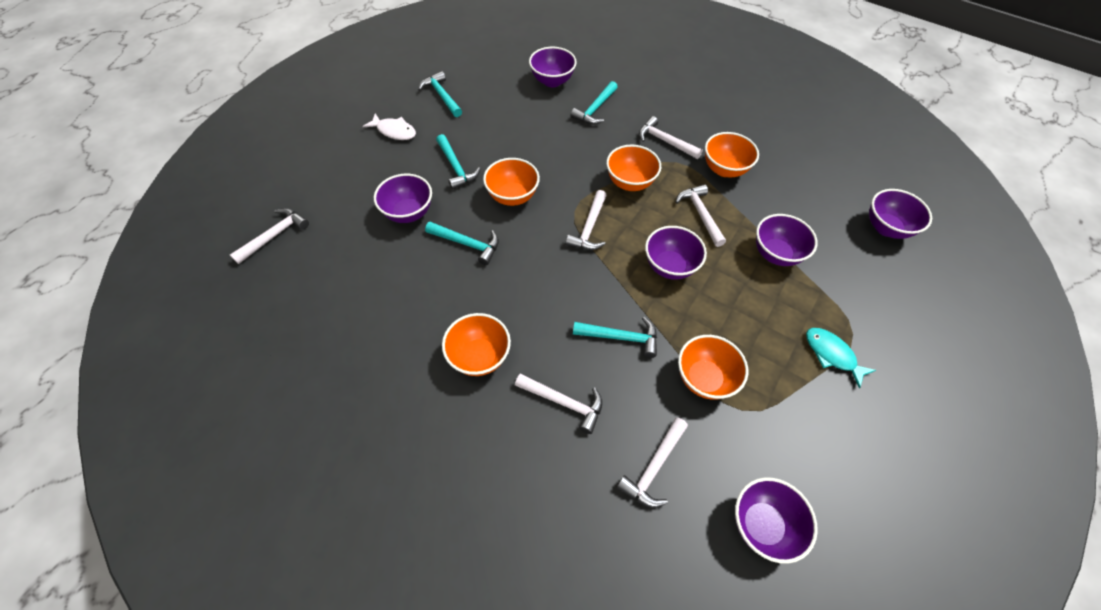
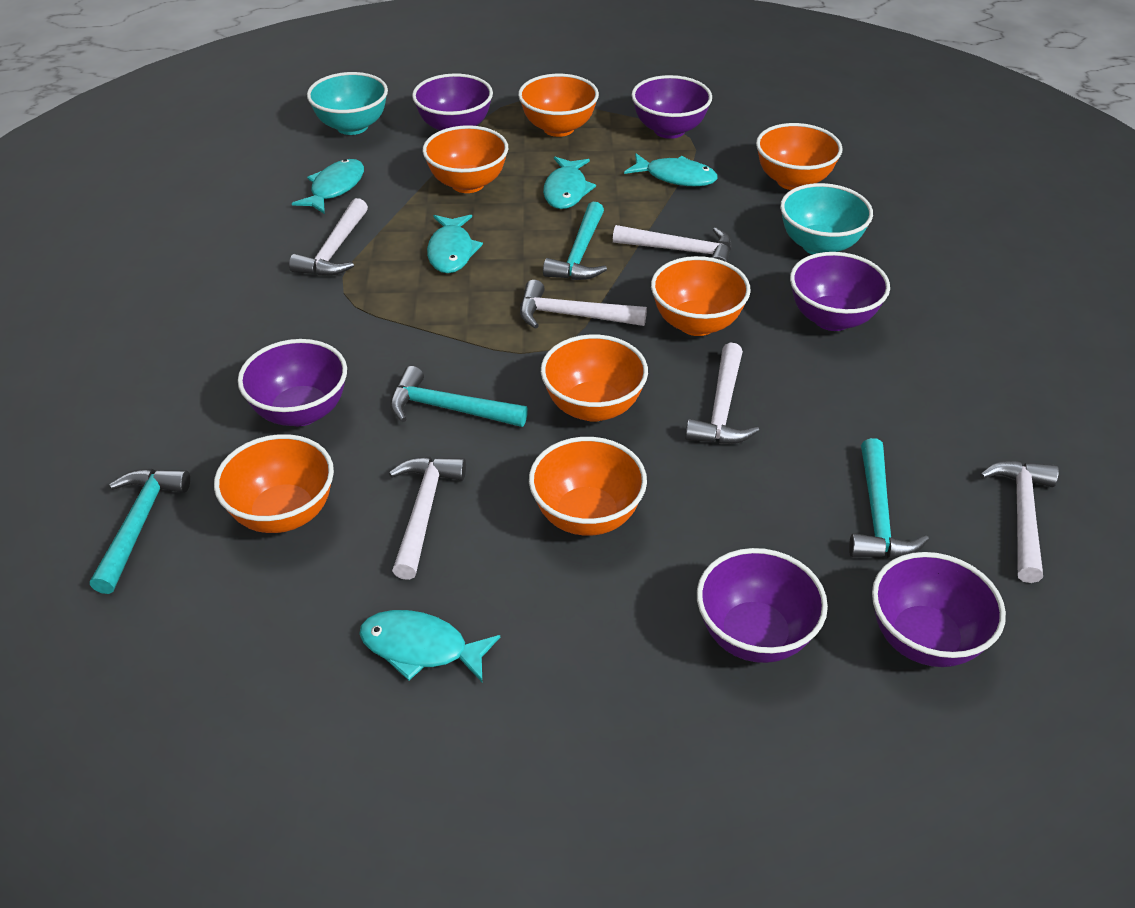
orange bowl: 5 -> 7
turquoise bowl: 0 -> 2
turquoise fish: 1 -> 5
turquoise hammer: 5 -> 4
white fish: 1 -> 0

